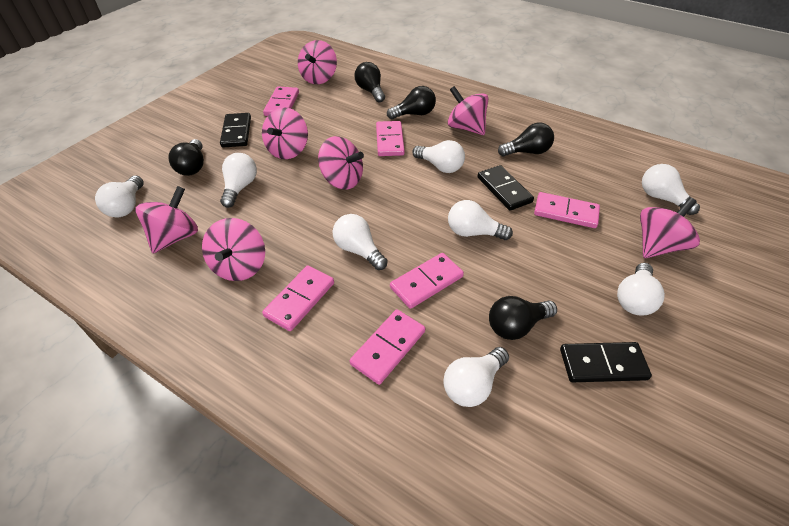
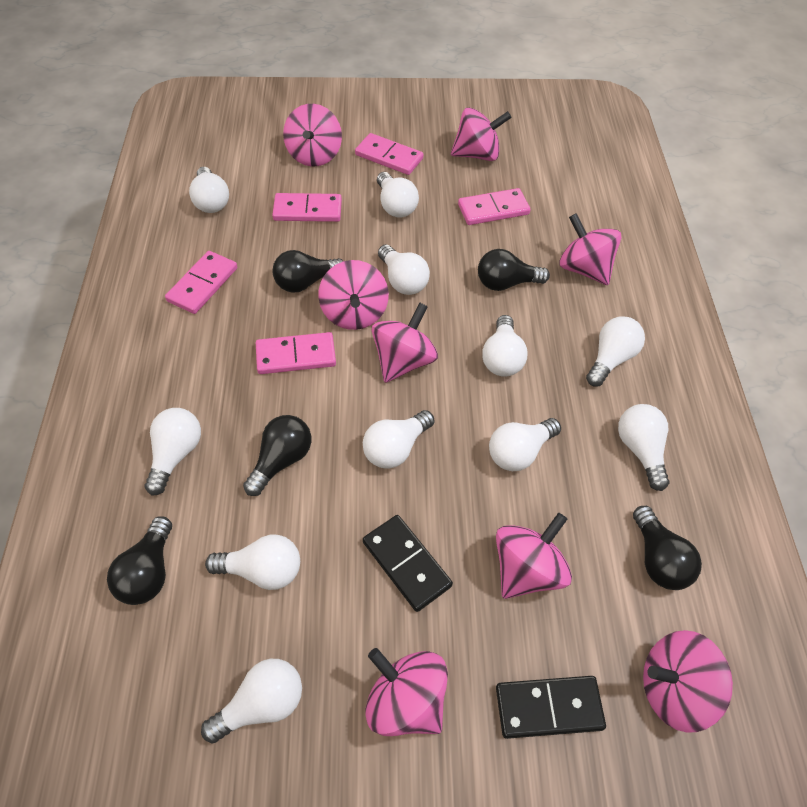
black domino: 3 -> 2
pink domino: 6 -> 5
pink spinning top: 7 -> 8
white light bulb: 8 -> 11

